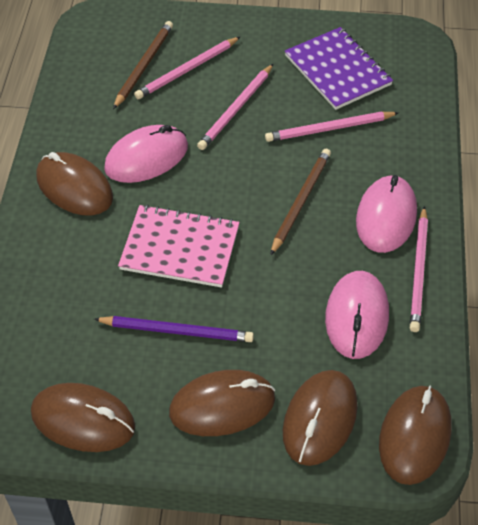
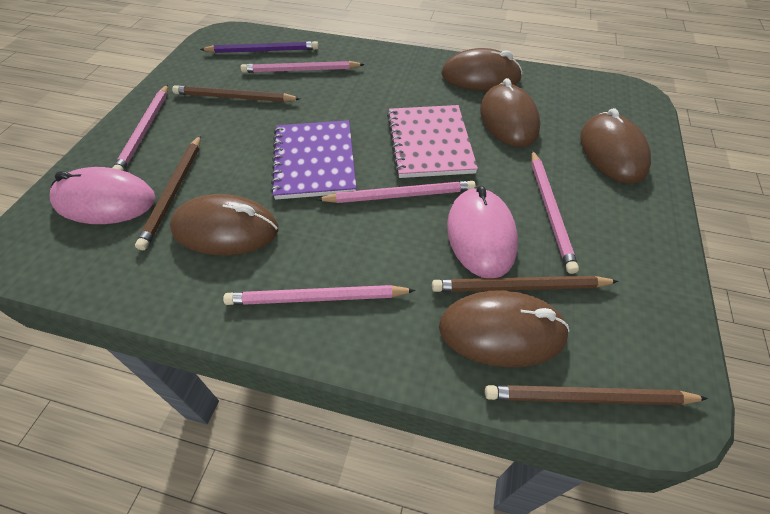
brown pencil: 2 -> 4
pink mouse: 3 -> 2
pink pencil: 4 -> 5

